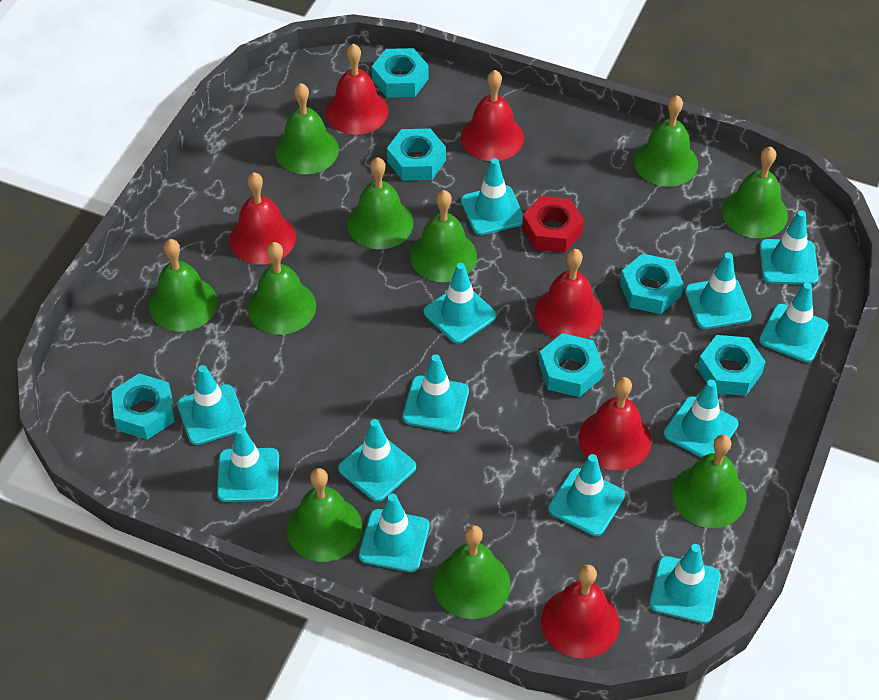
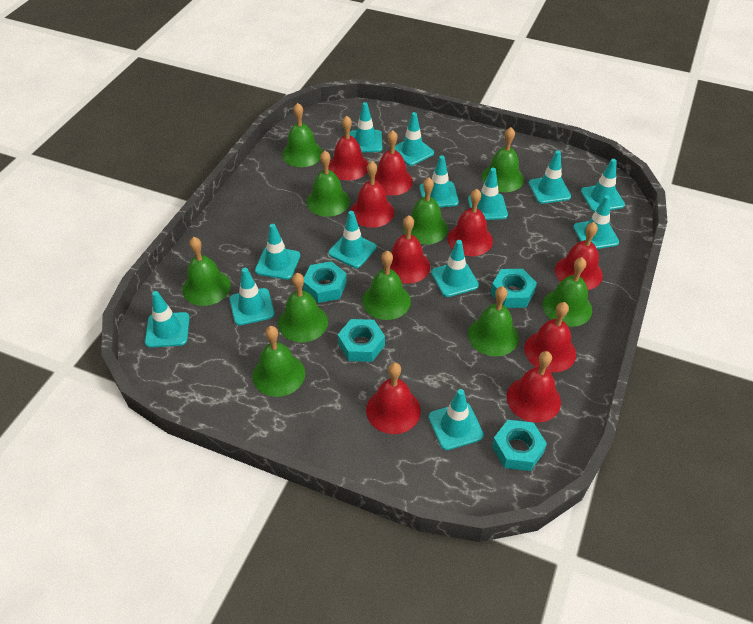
red bell: 6 -> 9
red nut: 1 -> 0
turquoise nut: 6 -> 4

